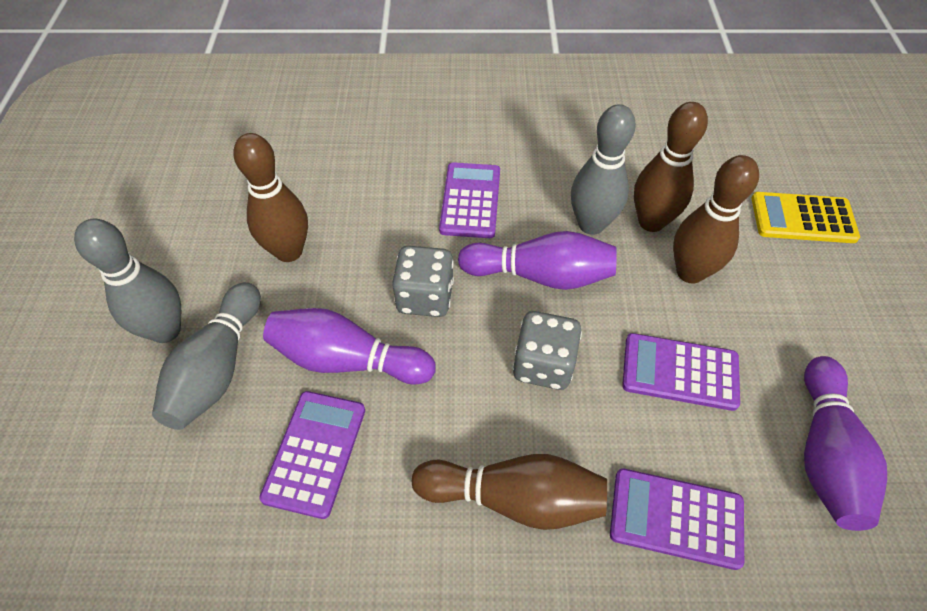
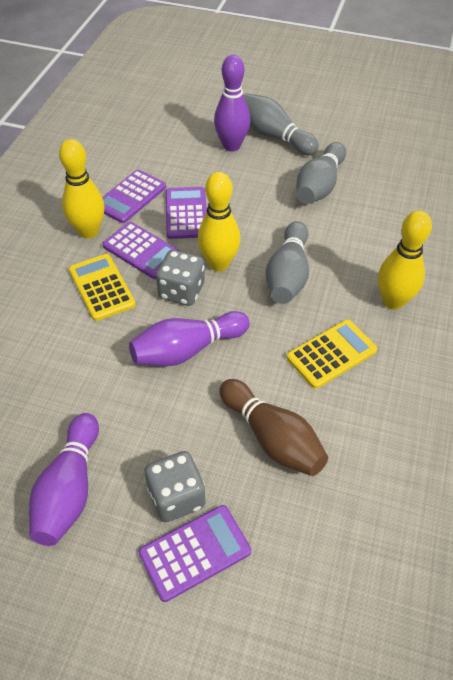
brown bowling pin: 4 -> 1
yellow bowling pin: 0 -> 3
yellow calculator: 1 -> 2

